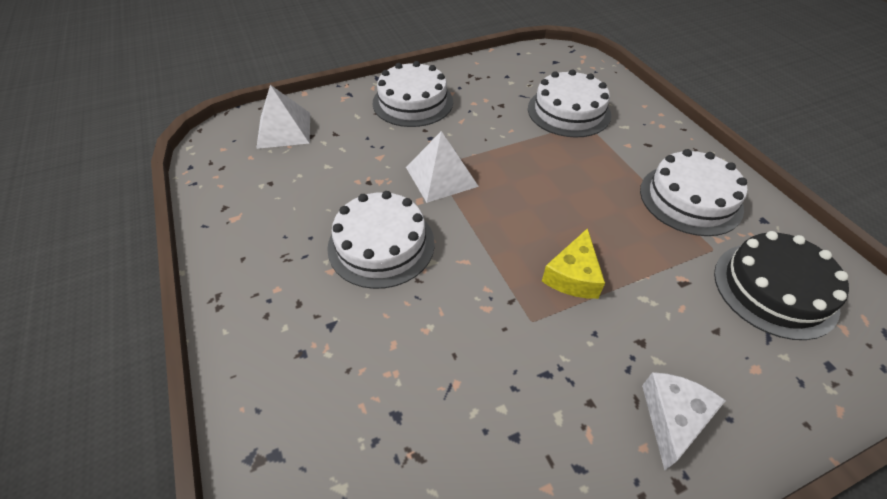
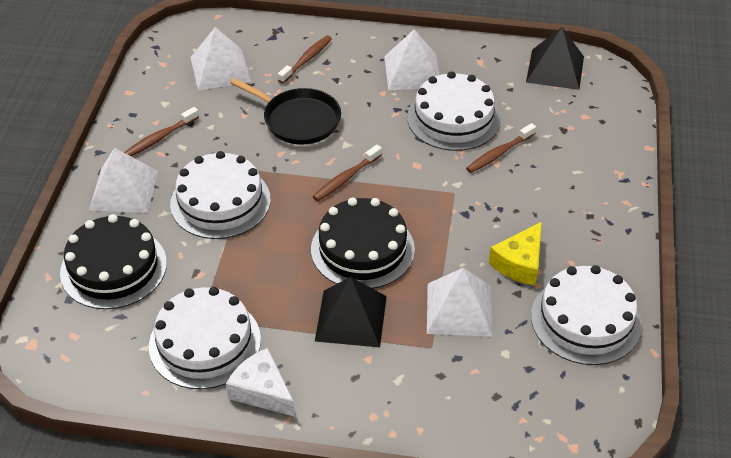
black cake: 1 -> 2
black pan: 0 -> 1
black pyramid: 0 -> 2
brown toothbrush: 0 -> 4
white pyramid: 2 -> 4

